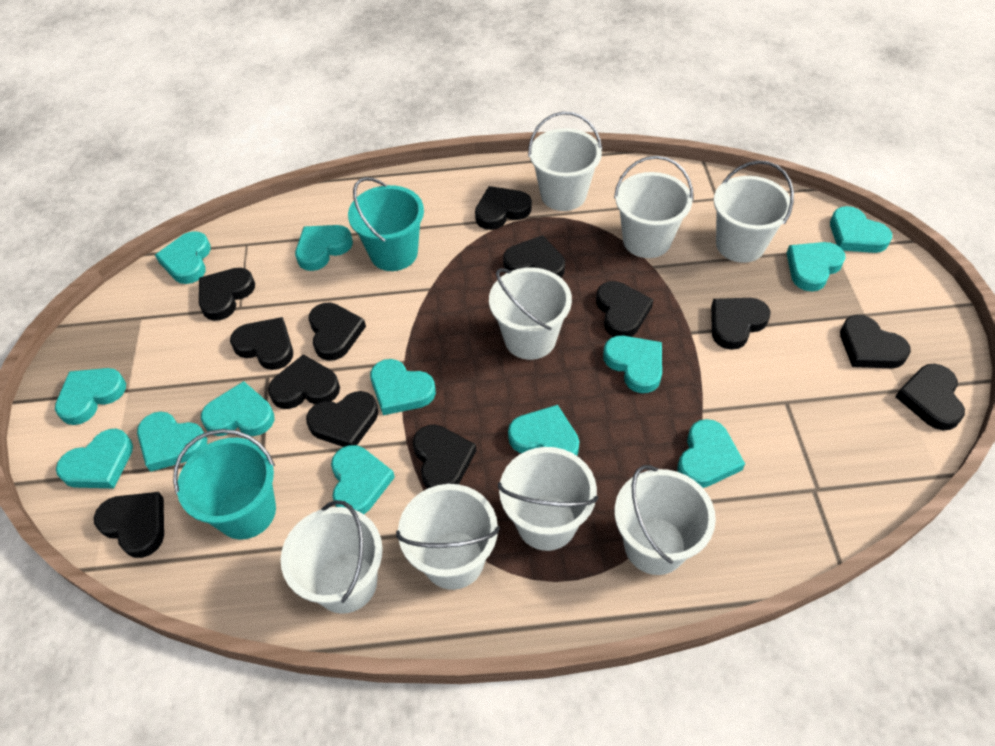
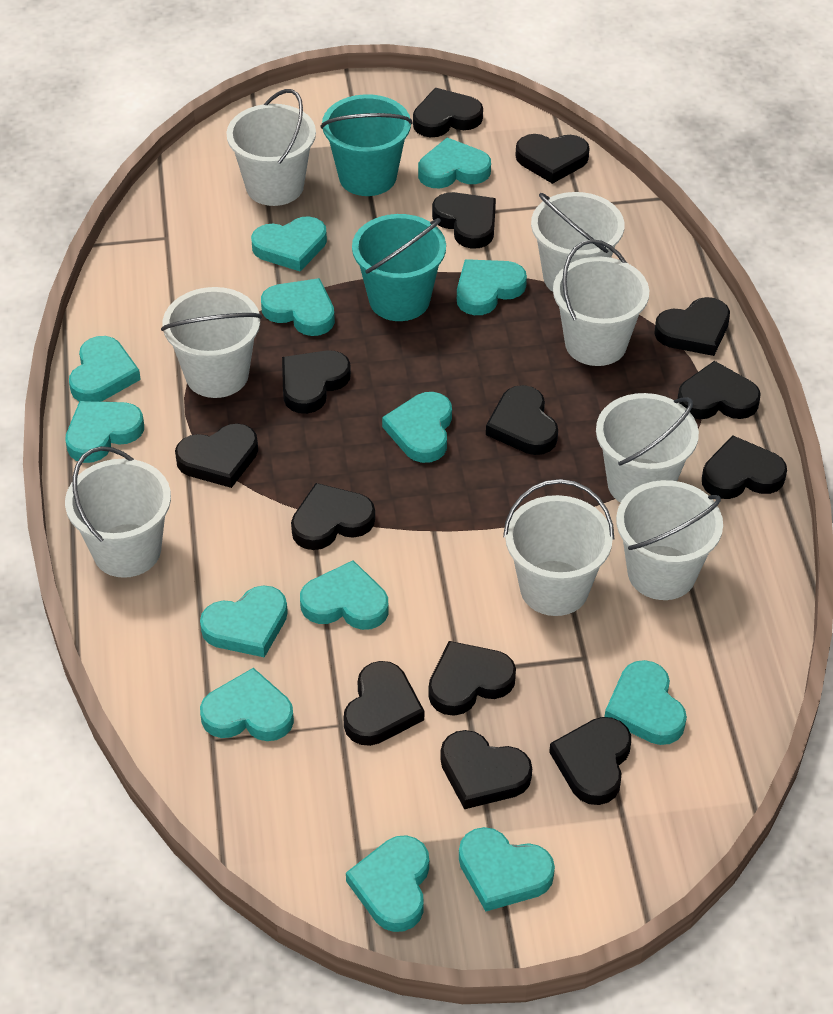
black heart: 13 -> 14

